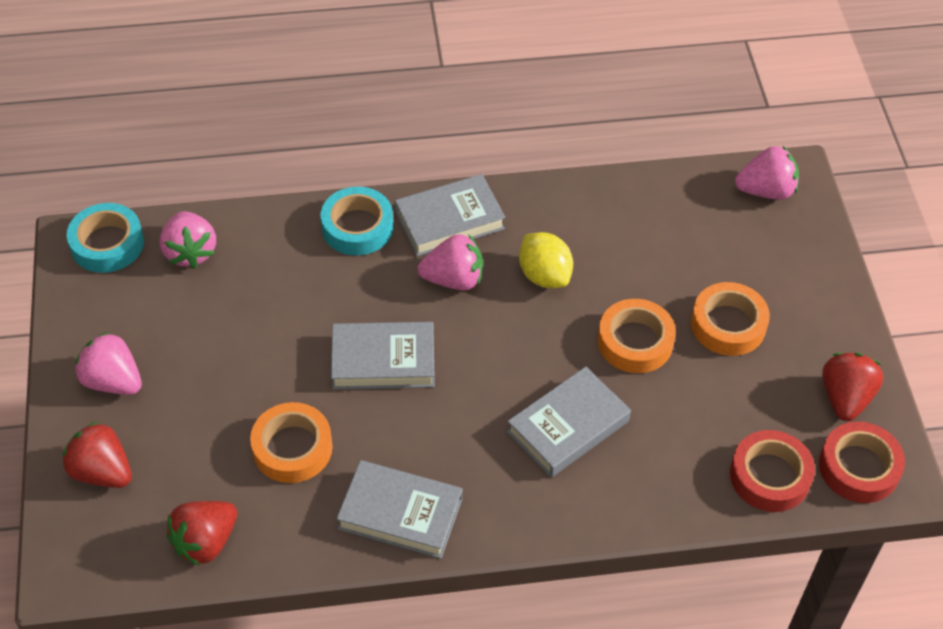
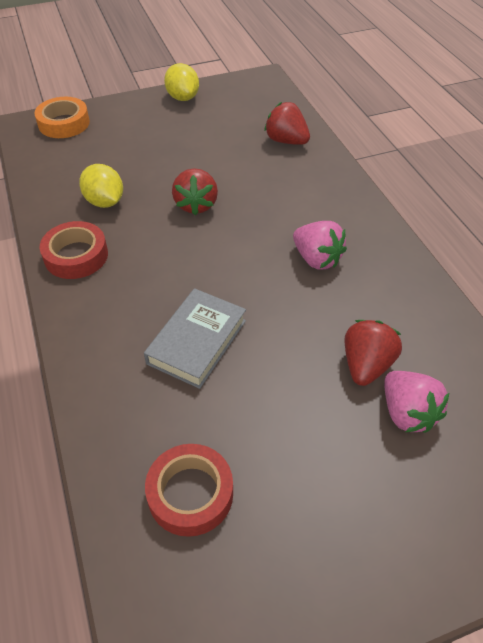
grey book: 4 -> 1
orange tape: 3 -> 1
pink strawberry: 4 -> 2
turquoise tape: 2 -> 0
yellow lemon: 1 -> 2

